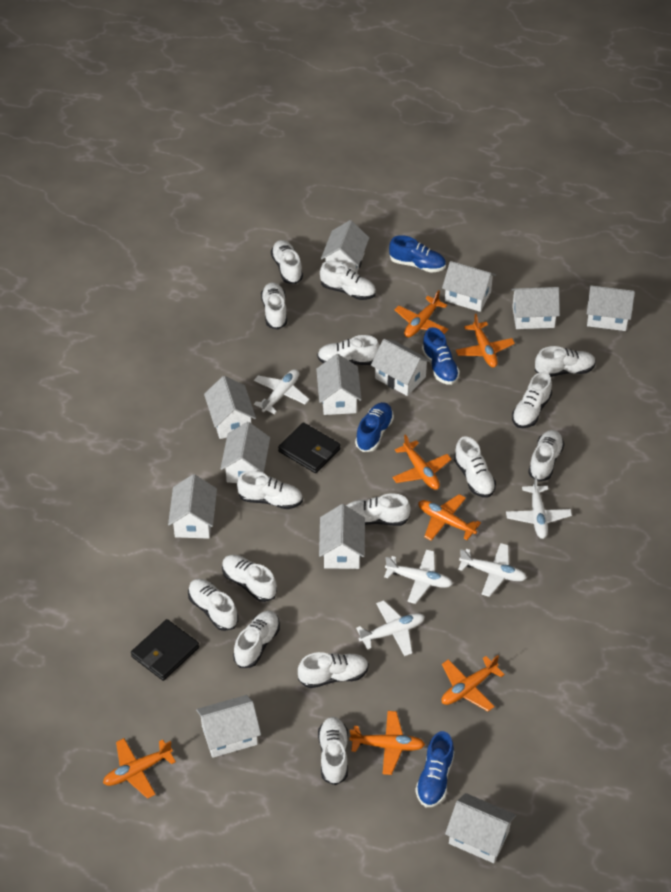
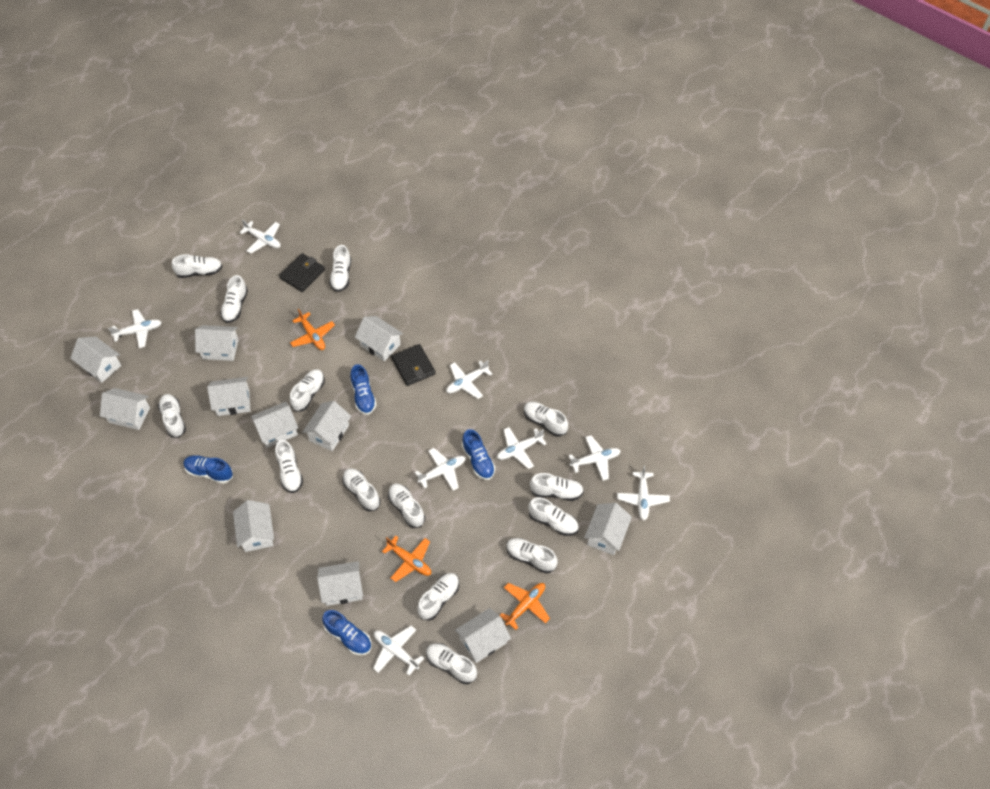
orange plane: 7 -> 3
white house: 12 -> 11
white plane: 5 -> 8
white shoe: 15 -> 14

